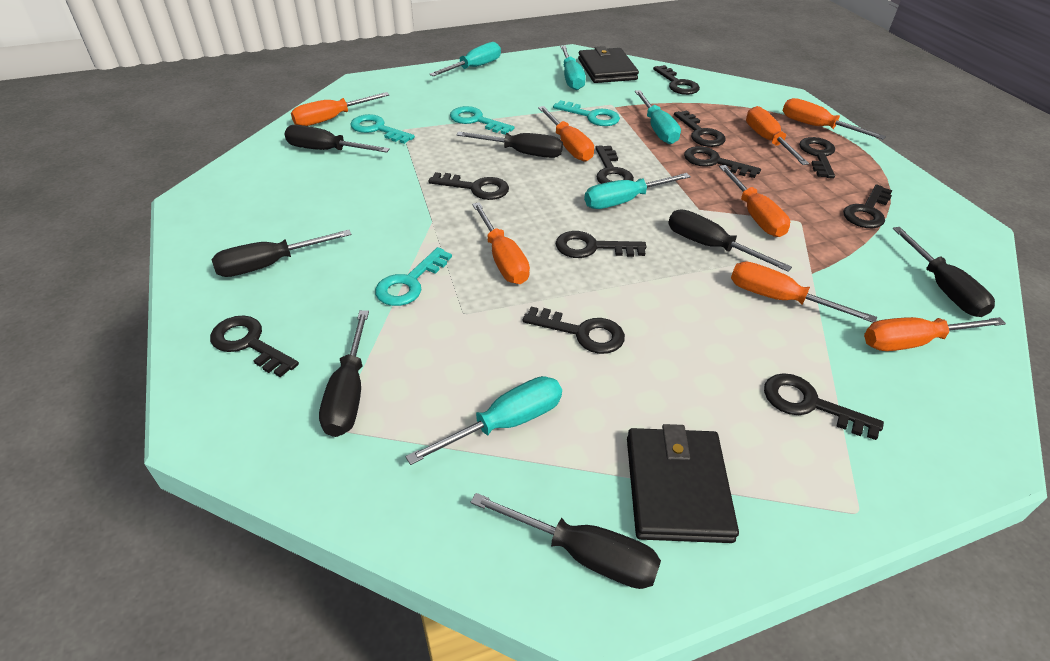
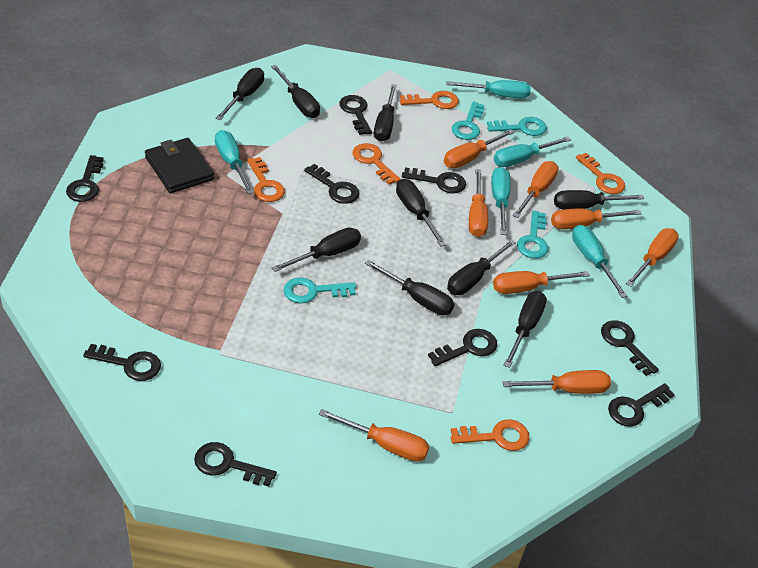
black key: 11 -> 9
black screwdriver: 7 -> 9
black wallet: 2 -> 1
orange key: 0 -> 5

